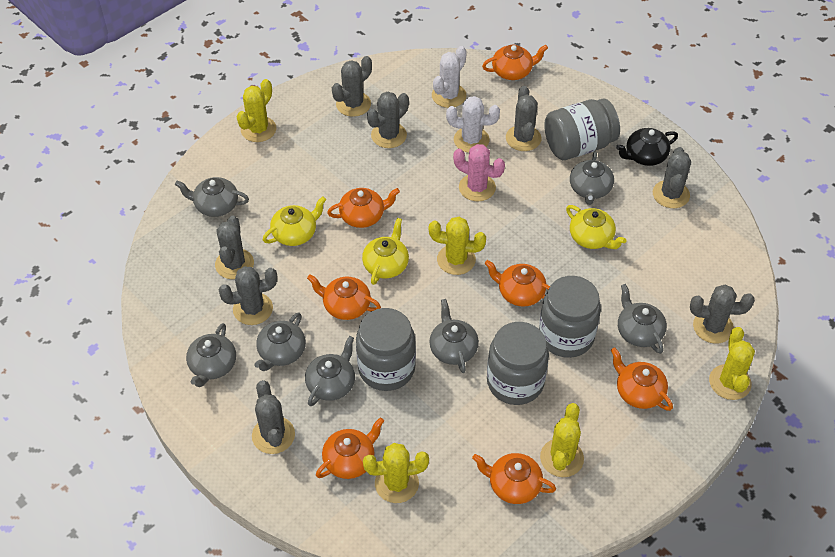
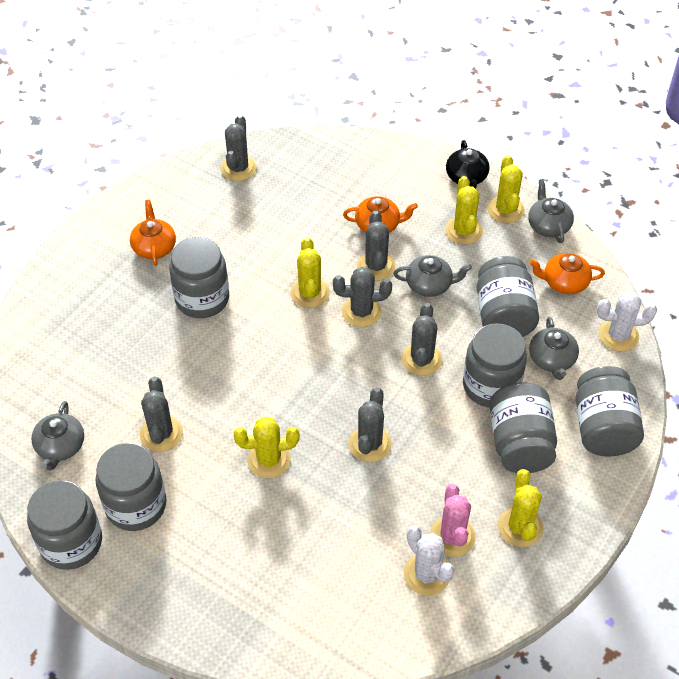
grey cactus: 8 -> 6
grey jar: 4 -> 7
grey teapot: 7 -> 4
orange teapot: 7 -> 3
yellow teapot: 3 -> 0

